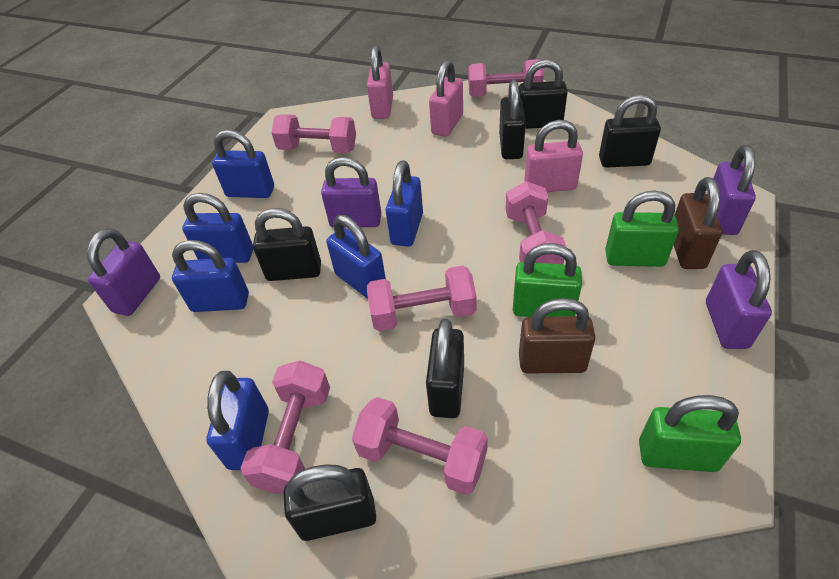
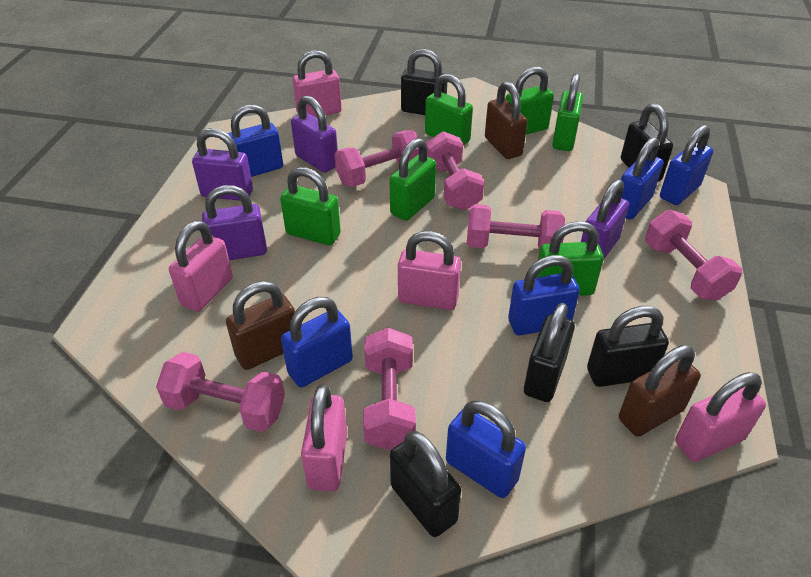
black padlock: 6 -> 5
brown padlock: 2 -> 3
green padlock: 3 -> 6
pink padlock: 3 -> 5

